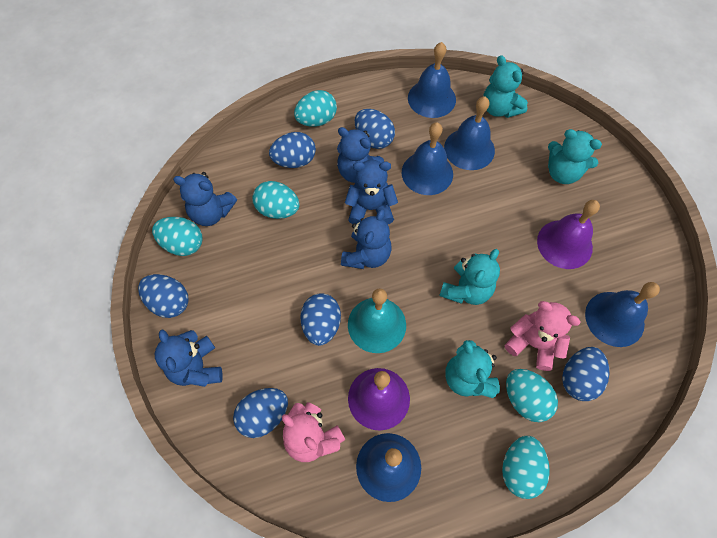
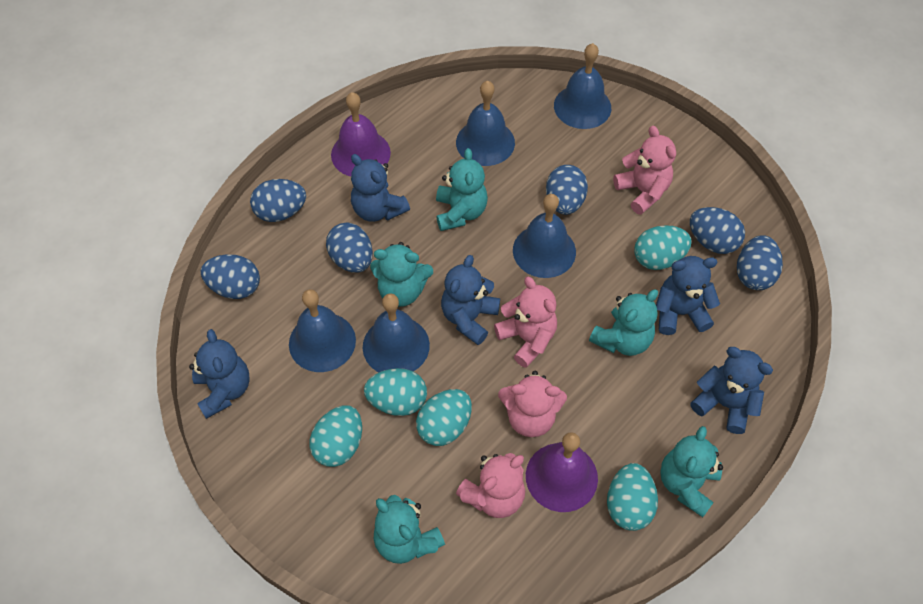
pink teddy bear: 2 -> 4
turquoise bell: 1 -> 0
turquoise teddy bear: 4 -> 5

